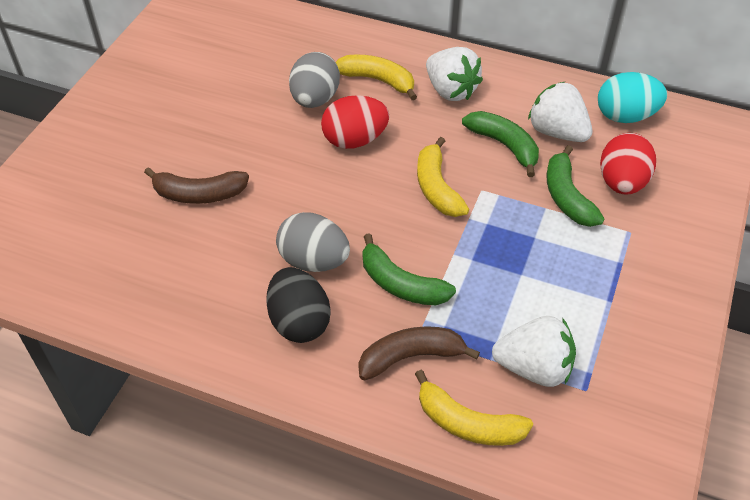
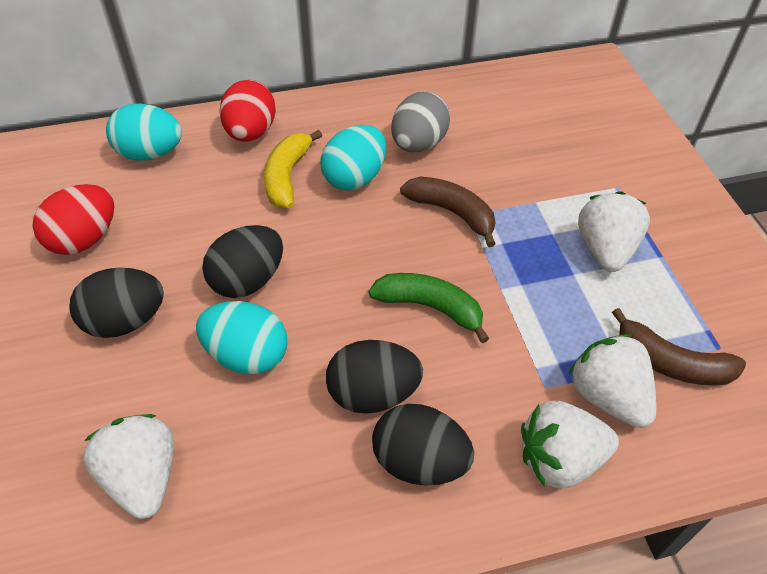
black egg: 1 -> 4
green banana: 3 -> 1
grey egg: 2 -> 1
turquoise egg: 1 -> 3
white strawberry: 3 -> 4
yellow banana: 3 -> 1

